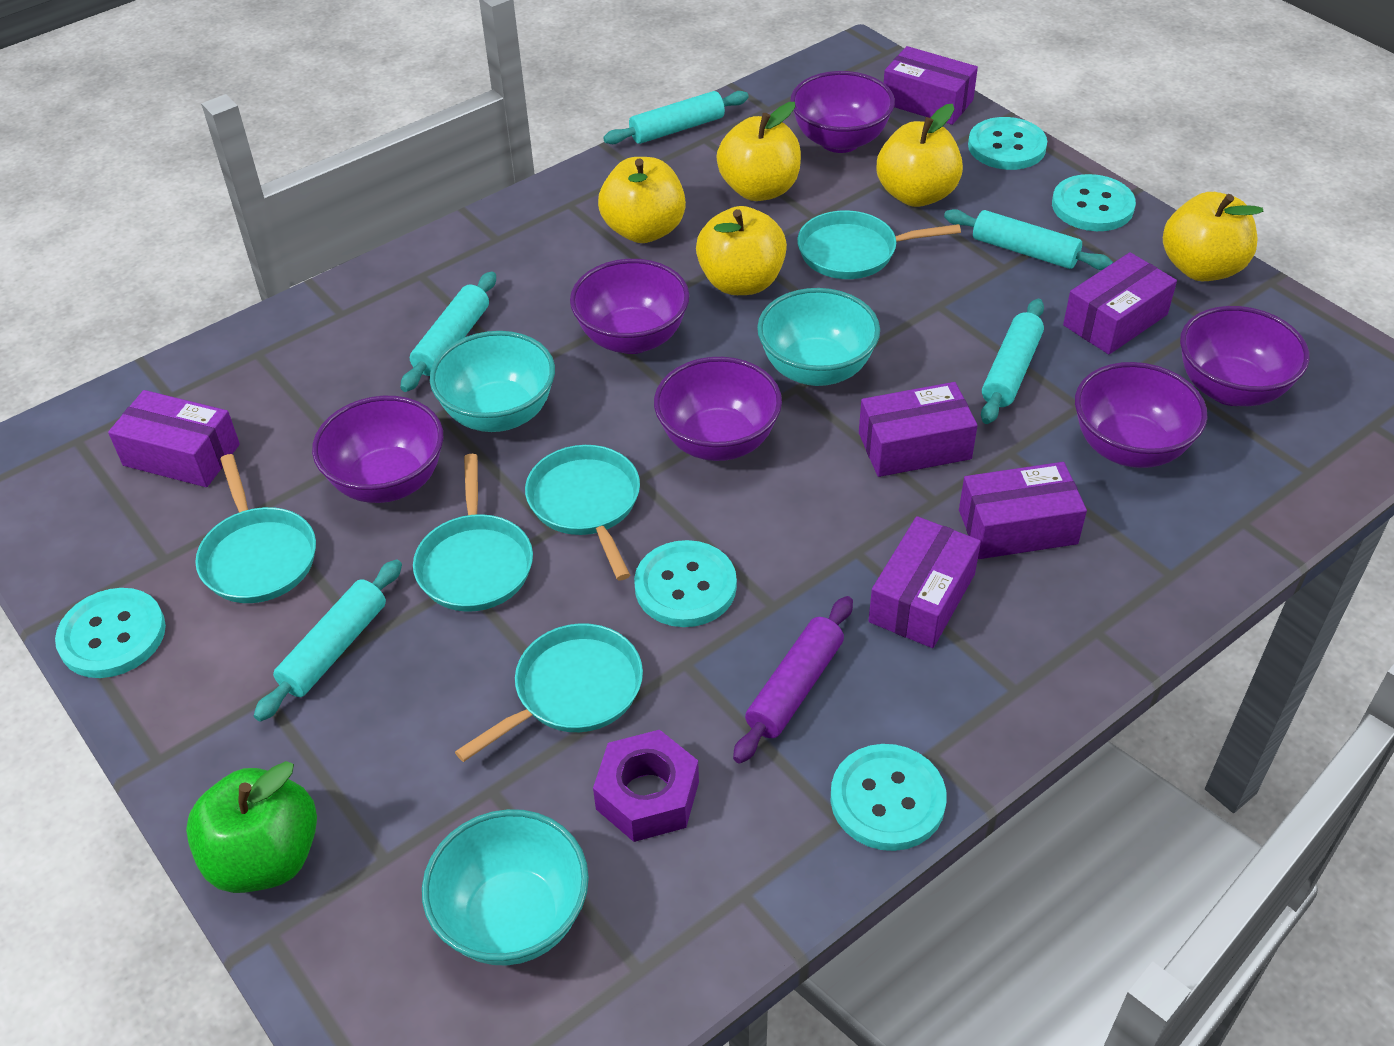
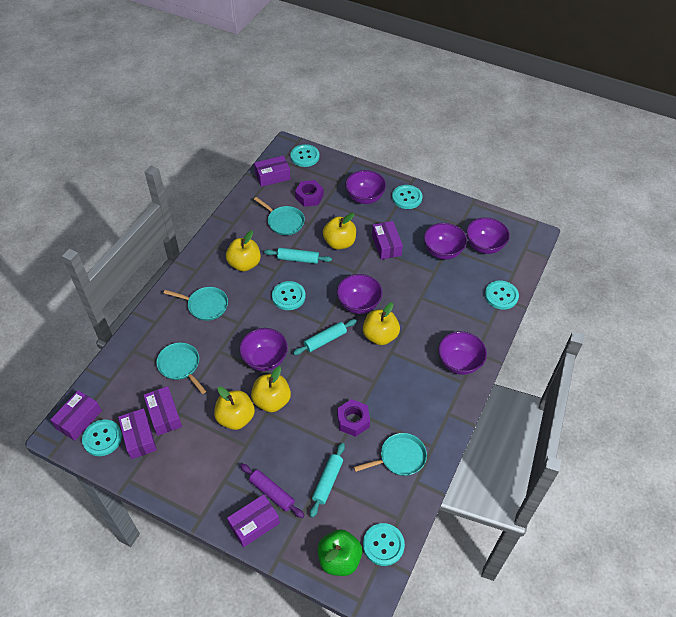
purple nut: 1 -> 2
turquoise bowl: 3 -> 0
turquoise button: 5 -> 6
turquoise pan: 5 -> 4
turquoise rolling pin: 5 -> 3

